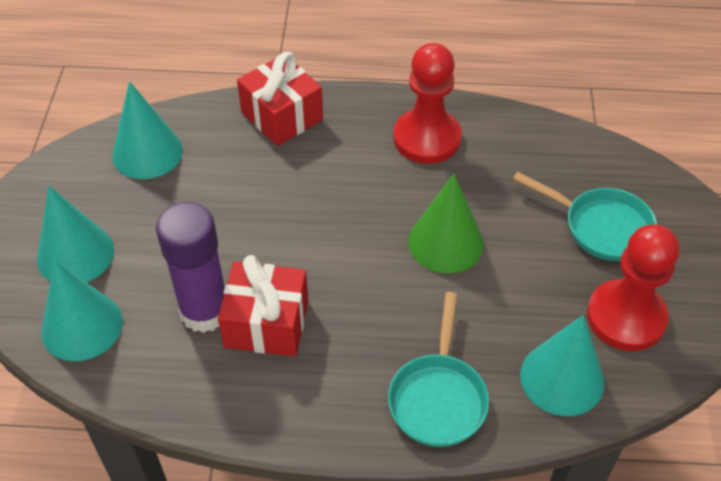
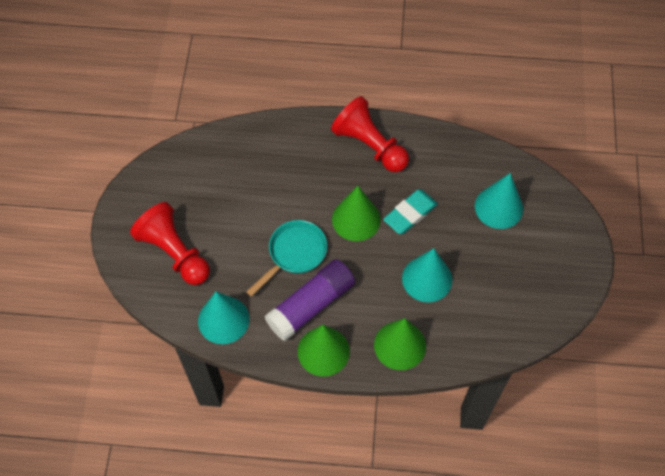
green cone: 1 -> 3
red gift: 2 -> 0
turquoise cone: 4 -> 3
turquoise eraser: 0 -> 1
turquoise pan: 2 -> 1

